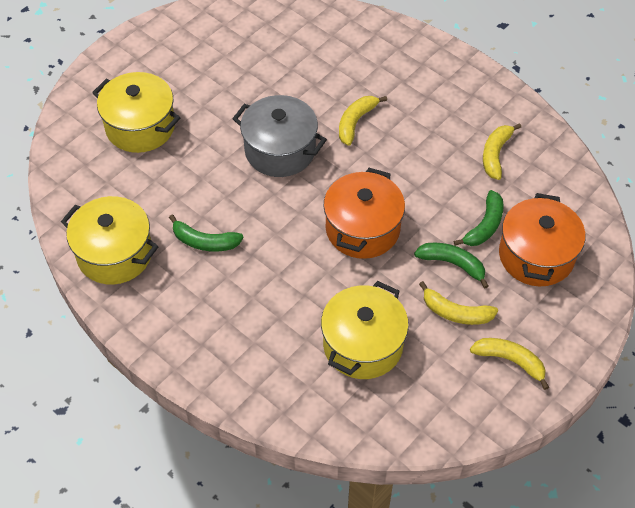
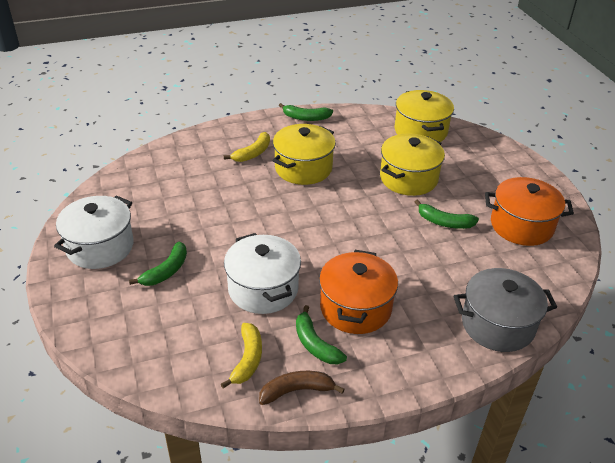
brown banana: 0 -> 1
green banana: 3 -> 4
white pot: 0 -> 2
yellow banana: 4 -> 2

